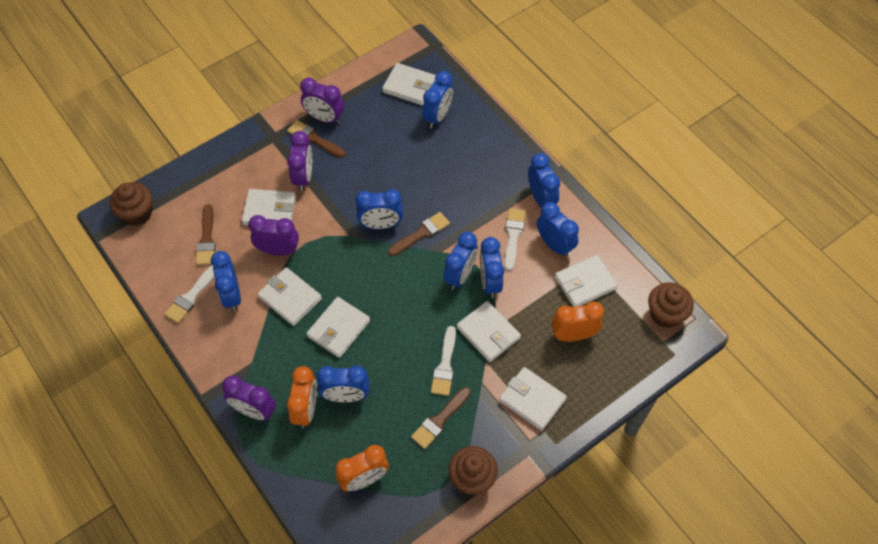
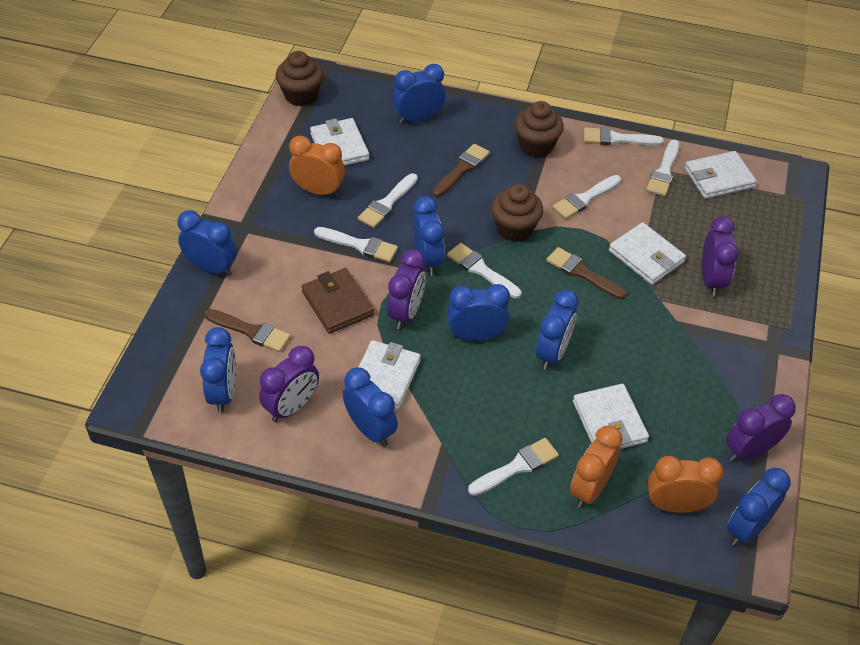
brown brush: 4 -> 3
brown wallet: 0 -> 1
white brush: 3 -> 7
white wallet: 7 -> 5

